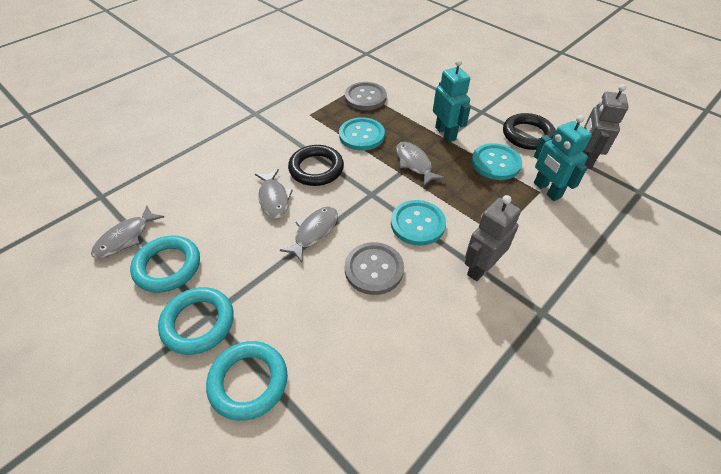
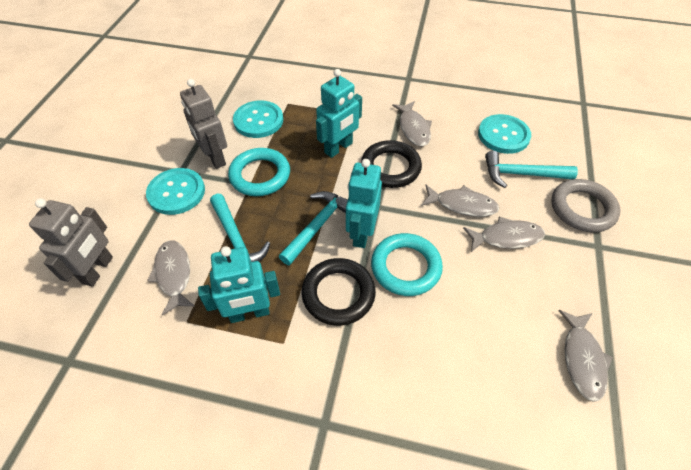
grey button: 2 -> 0
grey fish: 4 -> 5
grey ring: 0 -> 1
turquoise hammer: 0 -> 3
turquoise ring: 3 -> 2
turquoise robot: 2 -> 3

